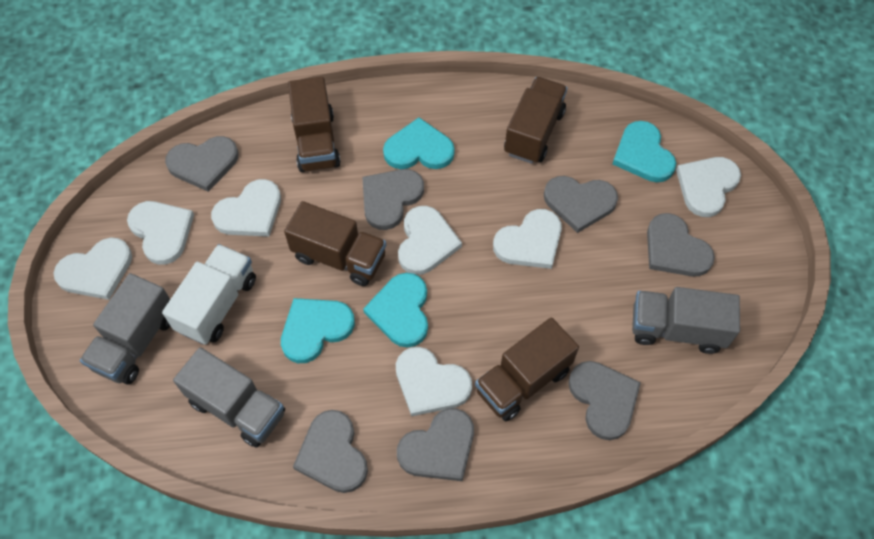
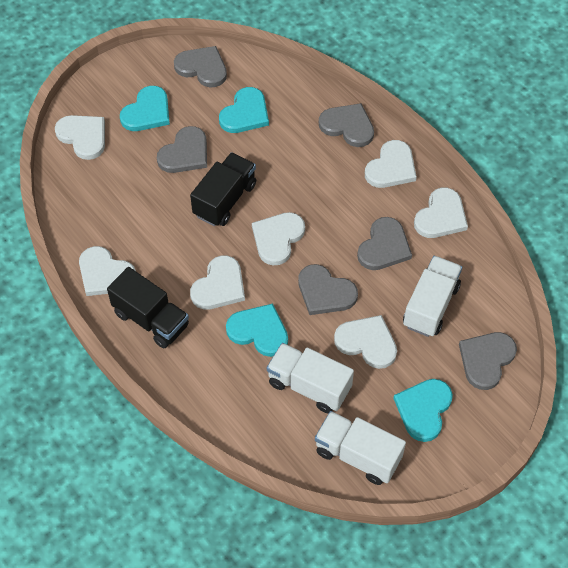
black truck: 0 -> 2
brown truck: 4 -> 0
grey heart: 7 -> 6
grey truck: 3 -> 0
white truck: 1 -> 3

